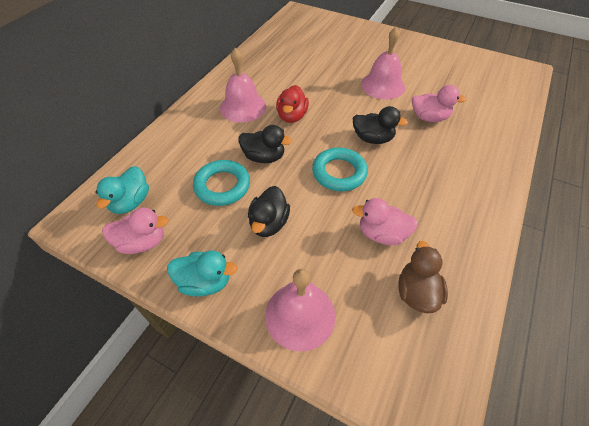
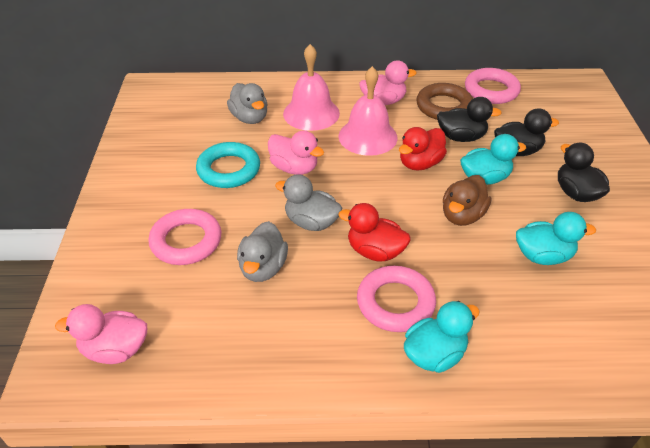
brown ring: 0 -> 1
grey duck: 0 -> 3
pink bell: 3 -> 2
pink ring: 0 -> 3
red duck: 1 -> 2
turquoise duck: 2 -> 3
turquoise ring: 2 -> 1

